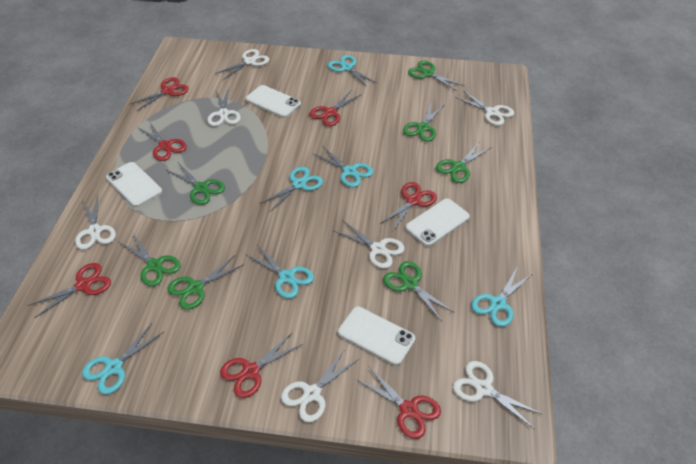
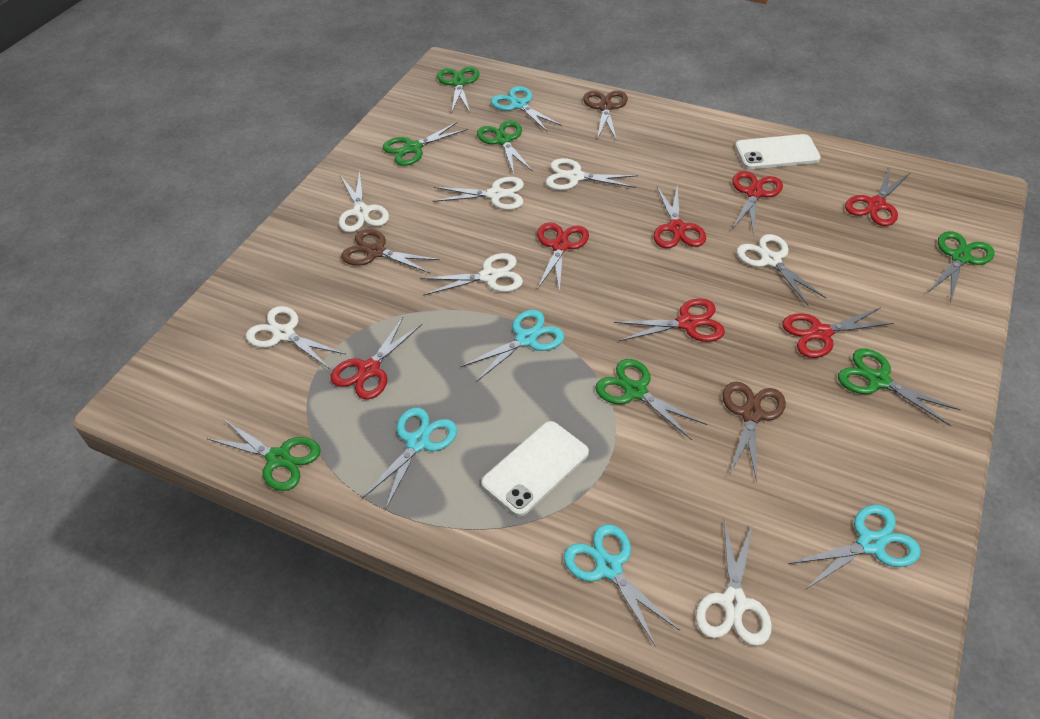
brown scissors: 0 -> 3
turquoise scissors: 6 -> 5
white phone: 4 -> 2

